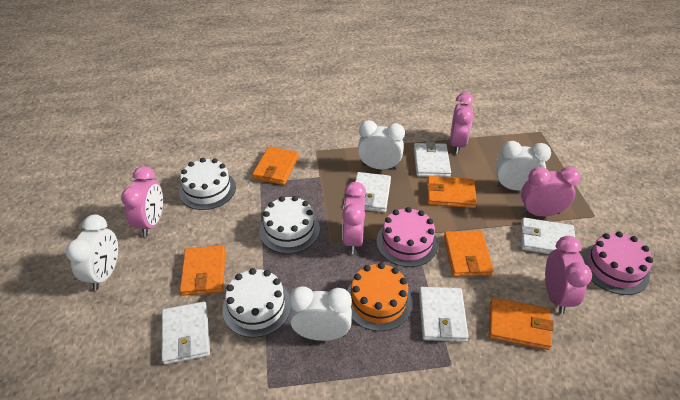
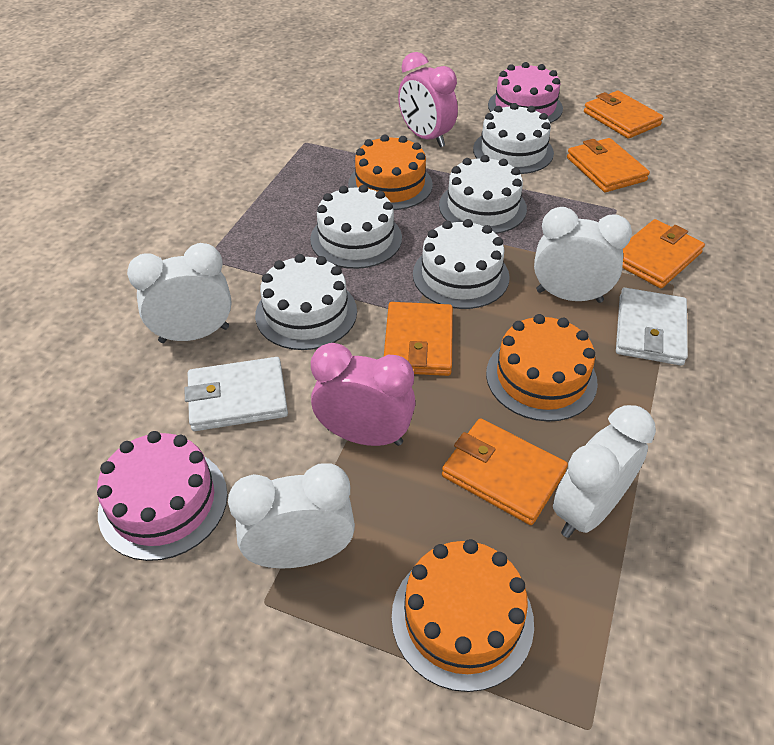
orange cake: 1 -> 3
pink clock: 5 -> 2
white cake: 3 -> 5
white wallet: 5 -> 2

